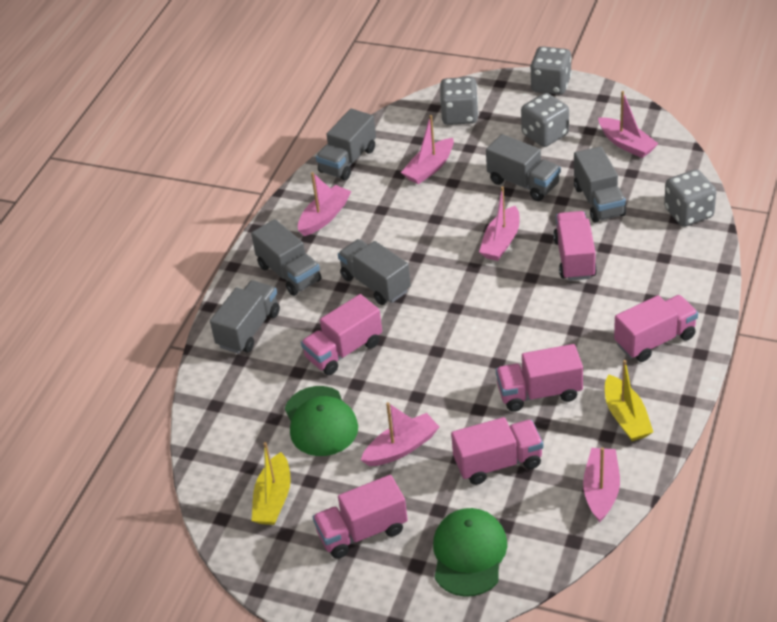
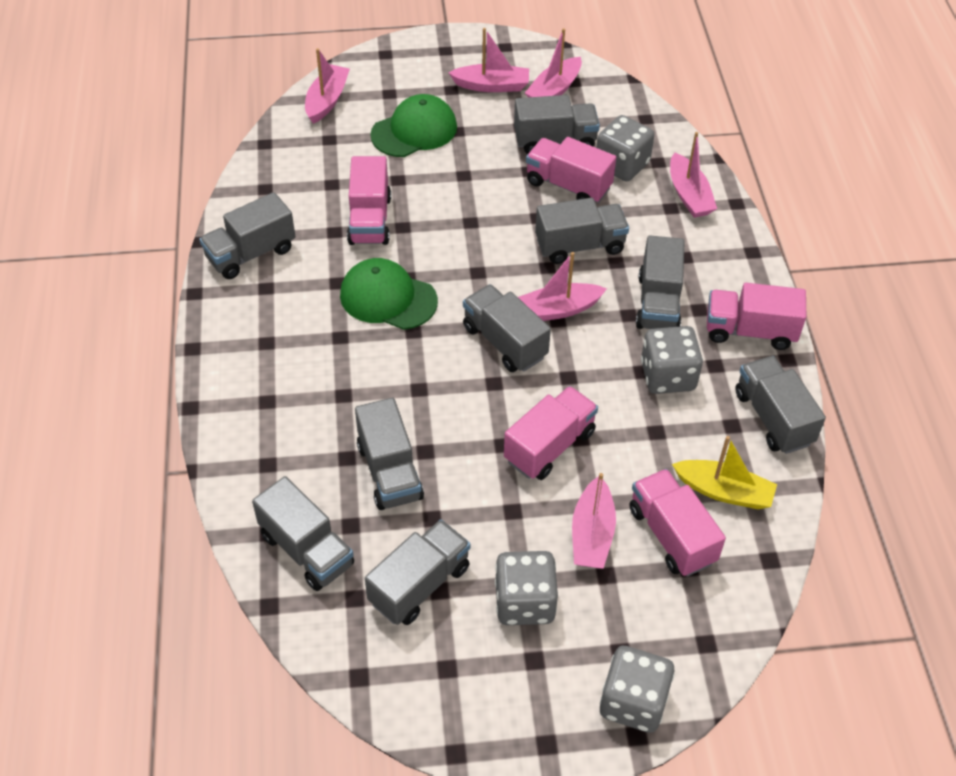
grey truck: 6 -> 9
pink truck: 6 -> 5
yellow boat: 2 -> 1

